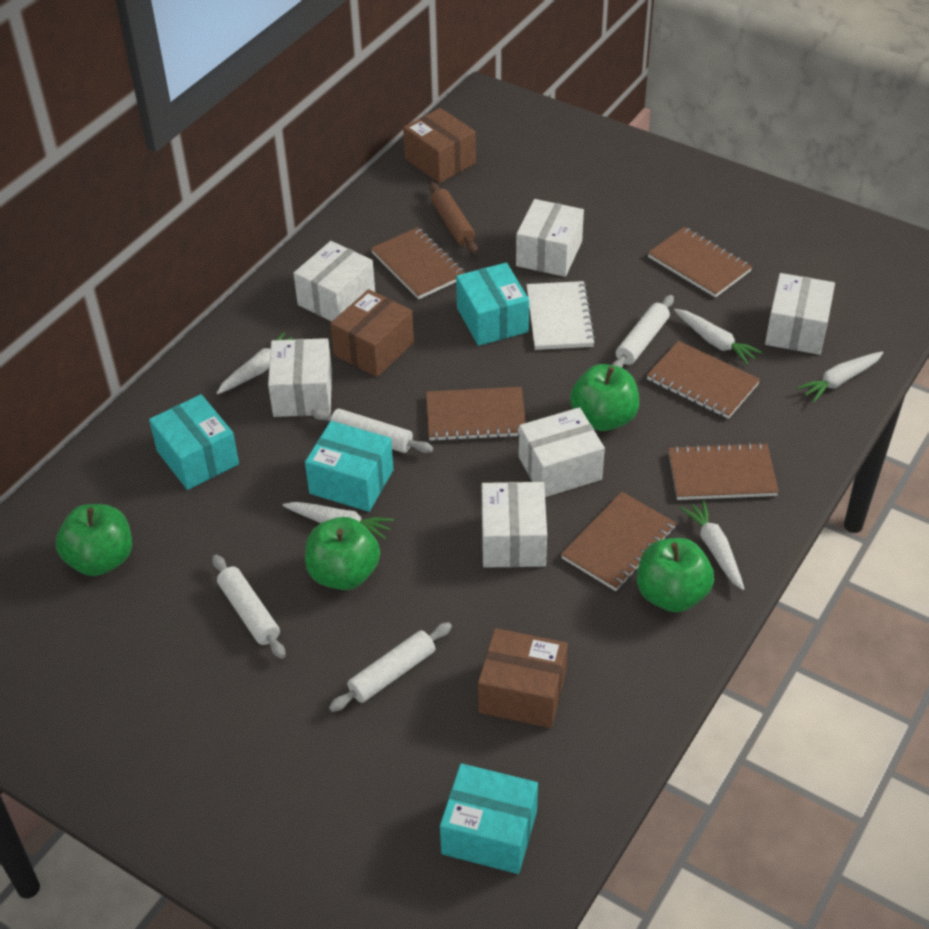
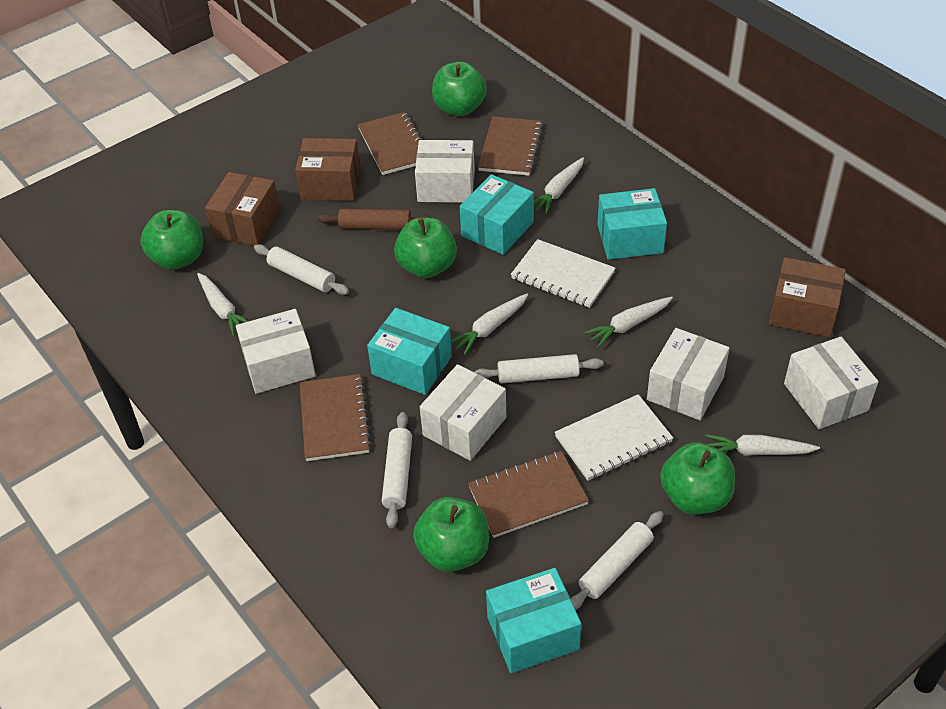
brown notebook: 6 -> 4
green apple: 4 -> 5
white box: 6 -> 5
white notebook: 1 -> 2

